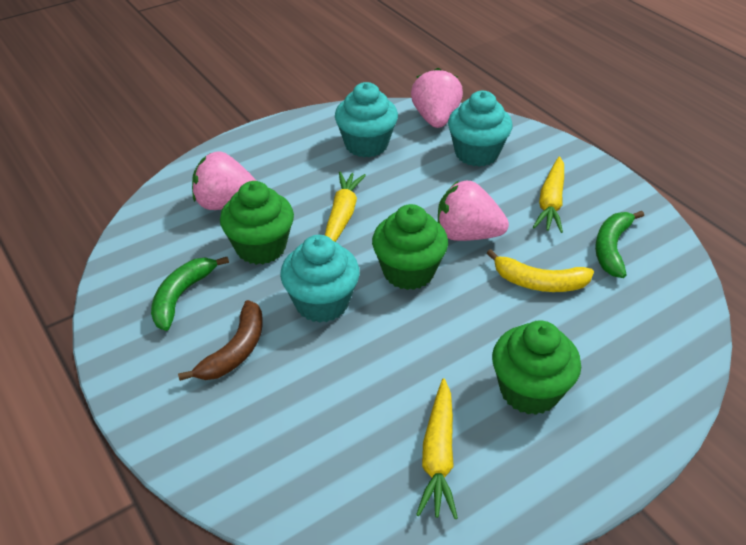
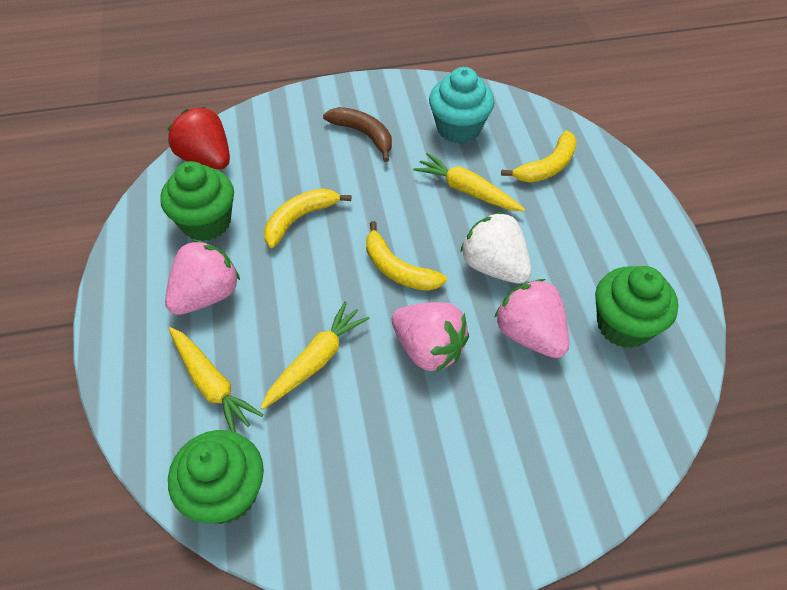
green banana: 2 -> 0
red strawberry: 0 -> 1
turquoise cupcake: 3 -> 1
white strawberry: 0 -> 1
yellow banana: 1 -> 3

